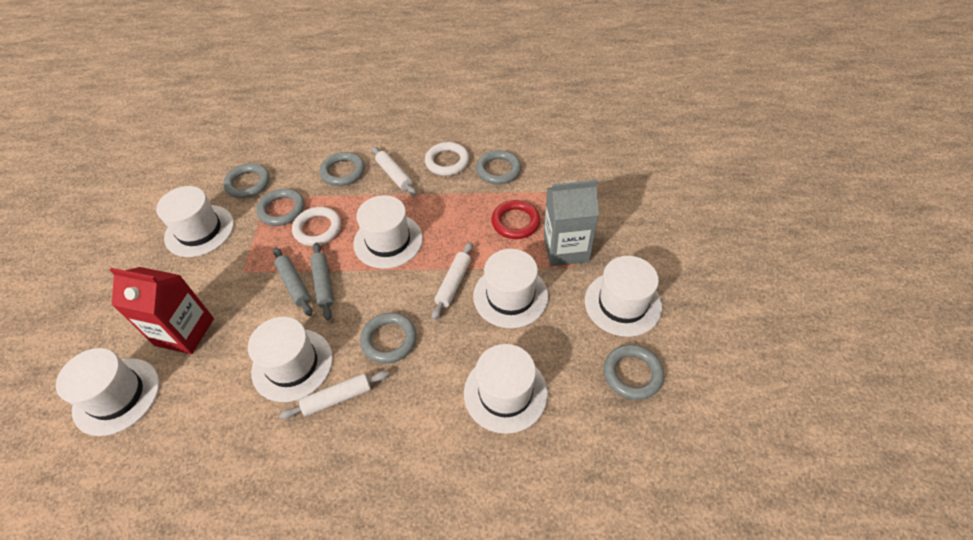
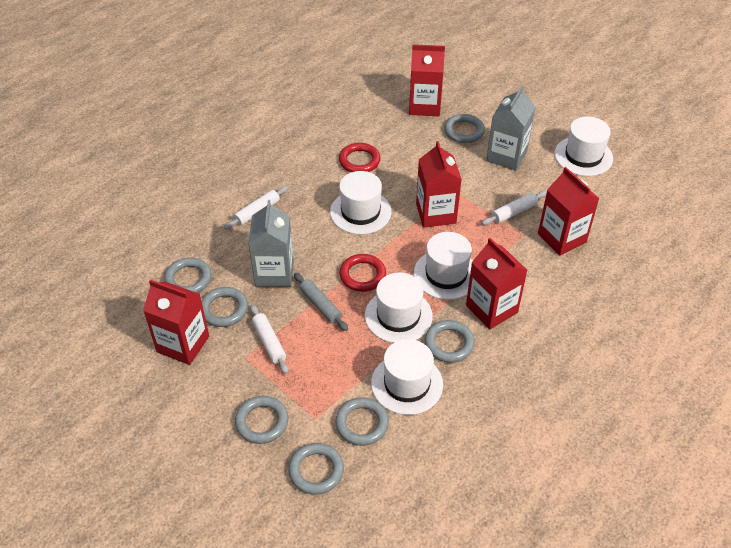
grey carton: 1 -> 2
grey ring: 6 -> 7
grey rolling pin: 2 -> 1
red carton: 1 -> 5
red ring: 1 -> 2
white hat: 7 -> 5
white ring: 2 -> 0

